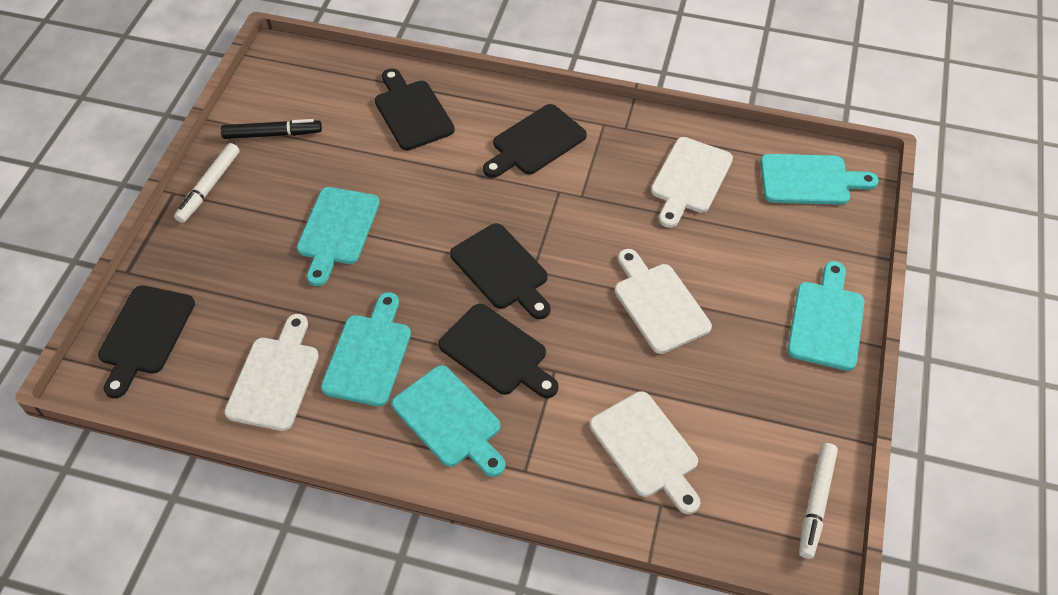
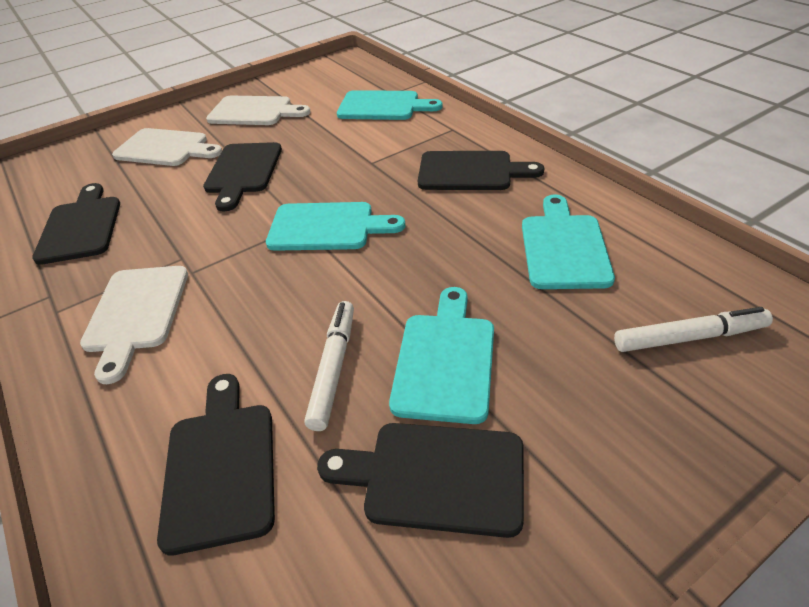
black marker: 1 -> 0
turquoise cutting board: 5 -> 4
white cutting board: 4 -> 3

